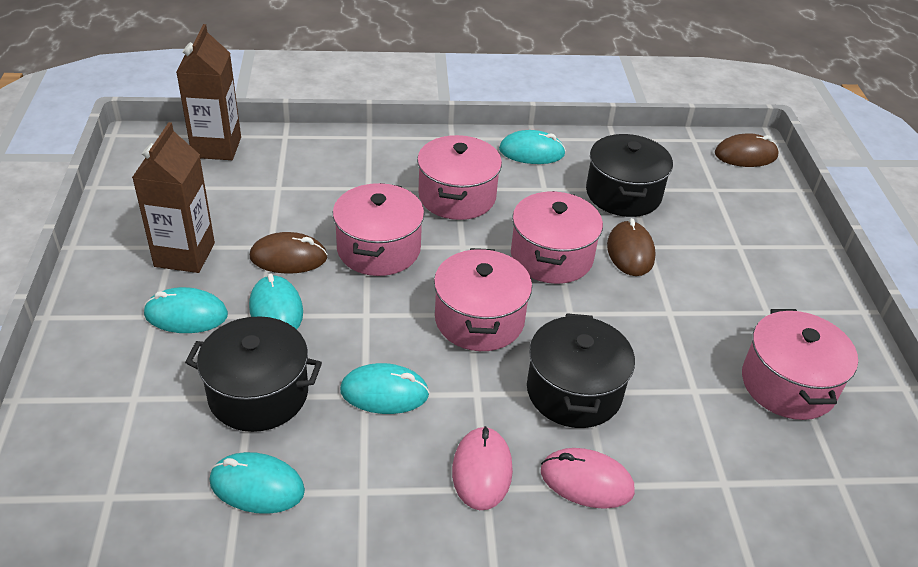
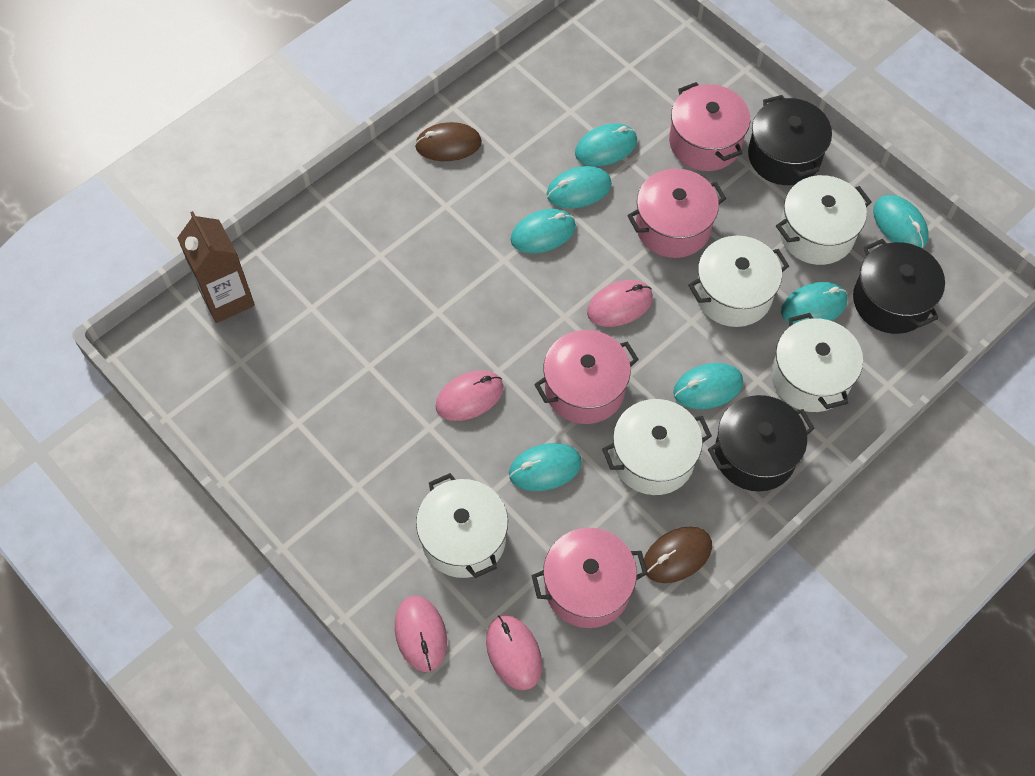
brown carton: 2 -> 1
brown mouse: 3 -> 2
pink mouse: 2 -> 4
pink pot: 5 -> 4
turquoise mouse: 5 -> 7
white pot: 0 -> 5

